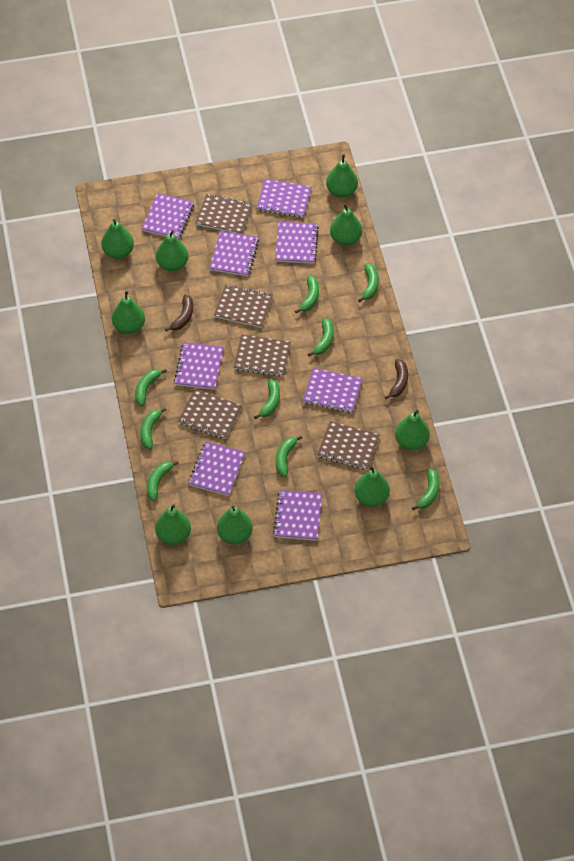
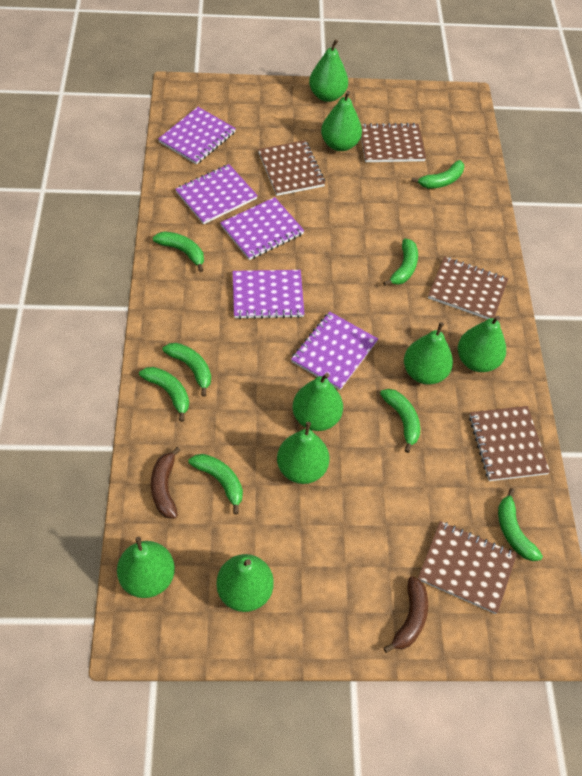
green banana: 9 -> 8
green pear: 9 -> 8
purple notebook: 8 -> 5

